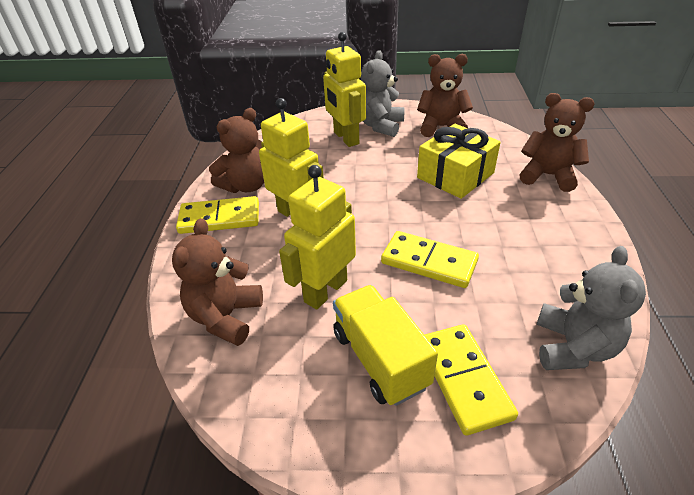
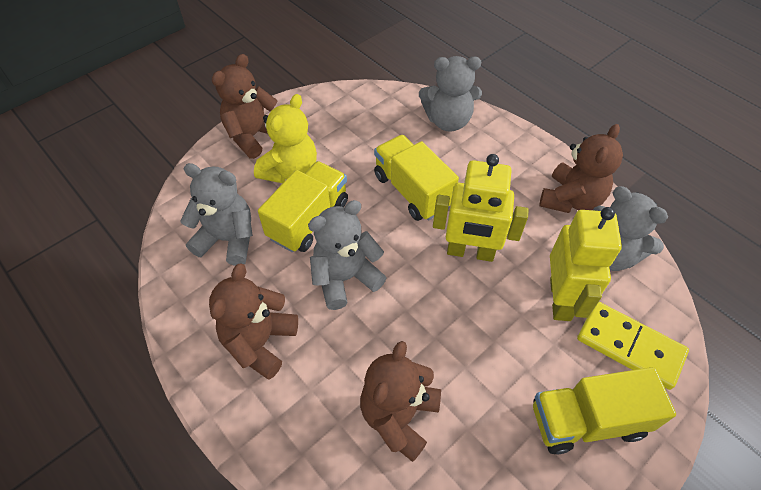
grey teddy bear: 2 -> 4
yellow domino: 3 -> 1
yellow gift: 1 -> 0
yellow robot: 3 -> 2
yellow teddy bear: 0 -> 1
yellow truck: 1 -> 3

